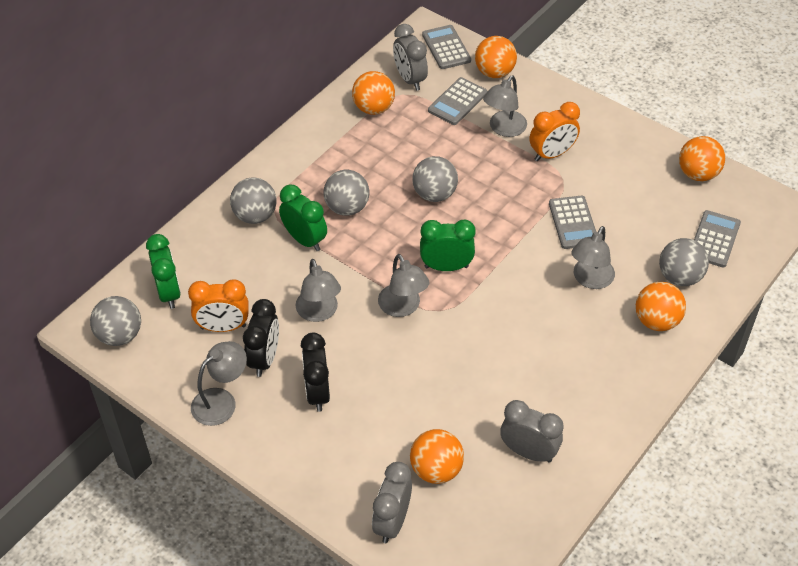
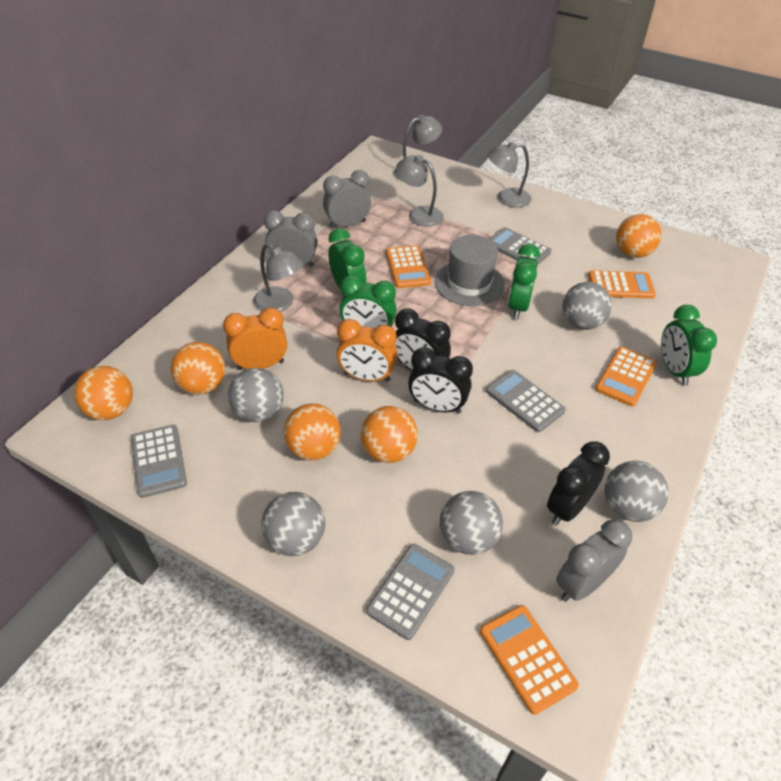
black clock: 2 -> 3
green clock: 3 -> 4
grey hat: 0 -> 1
grey lamp: 5 -> 4
orange calculator: 0 -> 4

